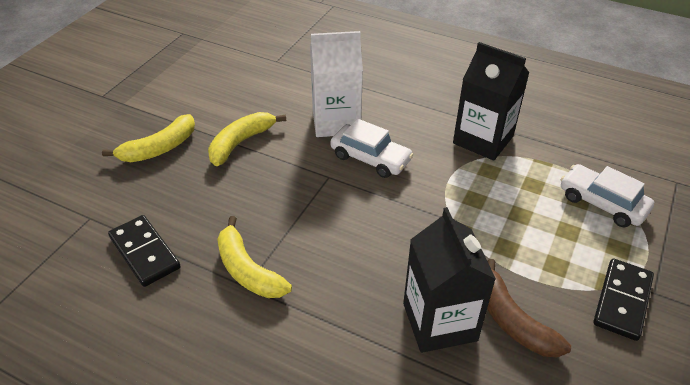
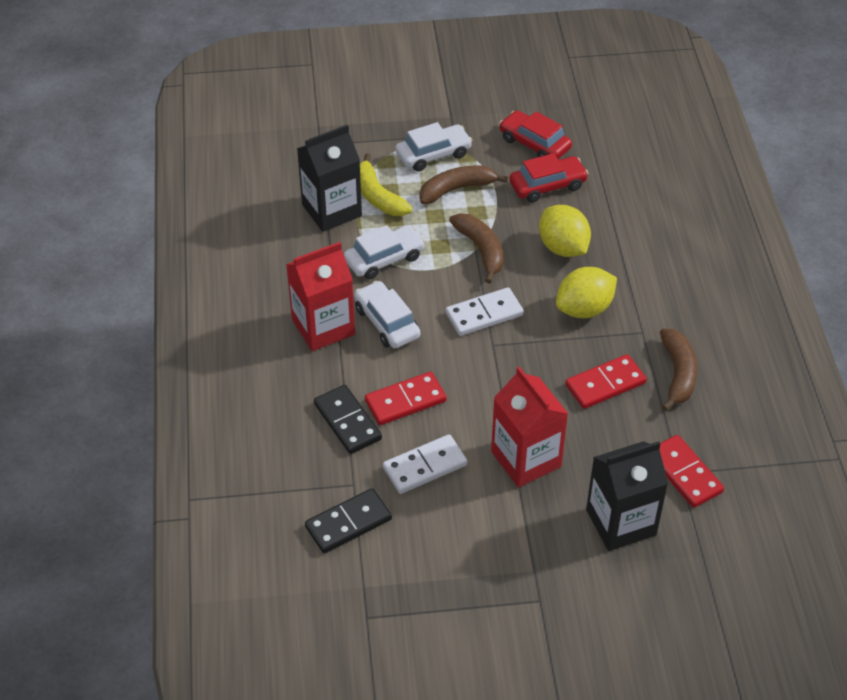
brown banana: 1 -> 3
red car: 0 -> 2
red carton: 0 -> 2
red domino: 0 -> 3
white car: 2 -> 3
white carton: 1 -> 0
white domino: 0 -> 2
yellow banana: 3 -> 1
yellow lemon: 0 -> 2

